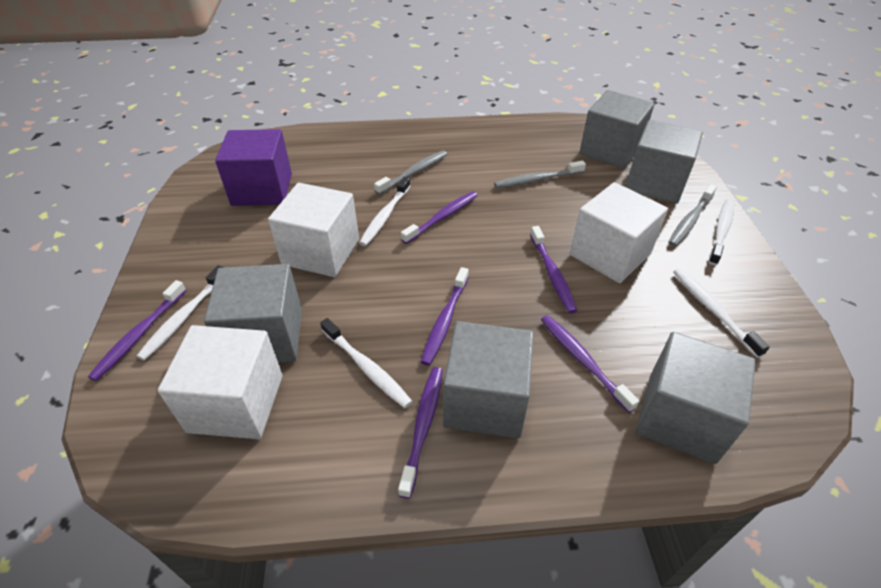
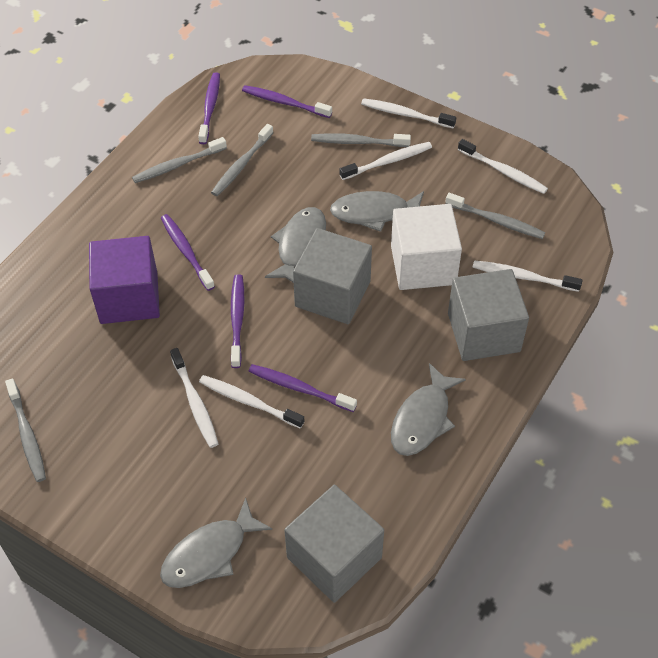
grey cube: 5 -> 3
grey fish: 0 -> 4
grey toothbrush: 3 -> 5
purple toothbrush: 6 -> 5
white cube: 3 -> 1
white toothbrush: 5 -> 6

